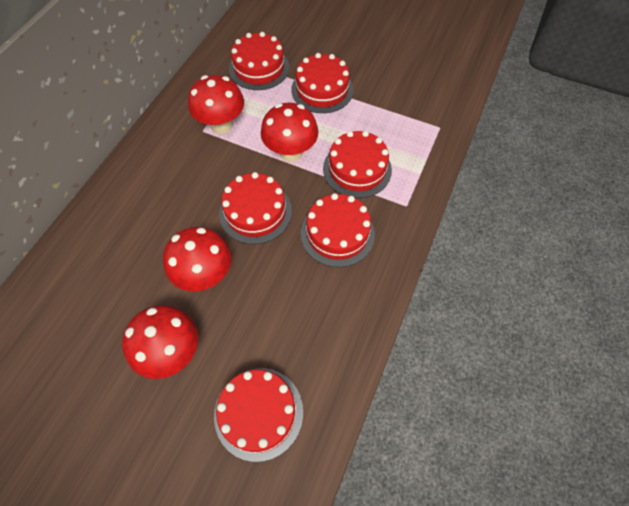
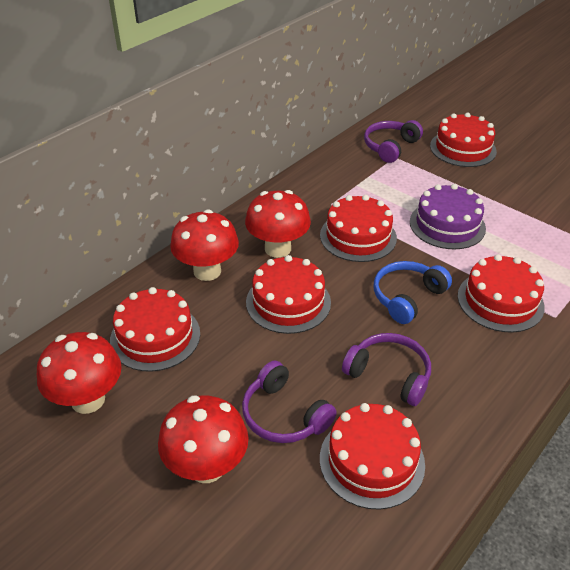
blue headphones: 0 -> 1
purple cake: 0 -> 1
purple headphones: 0 -> 3

